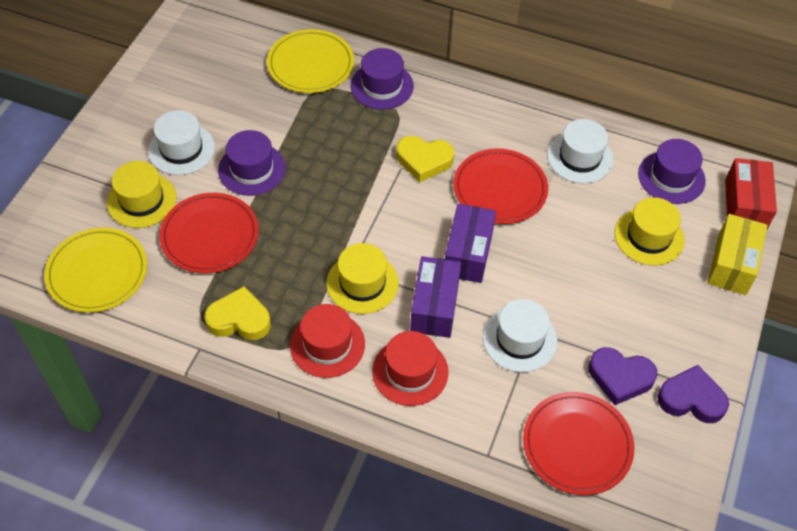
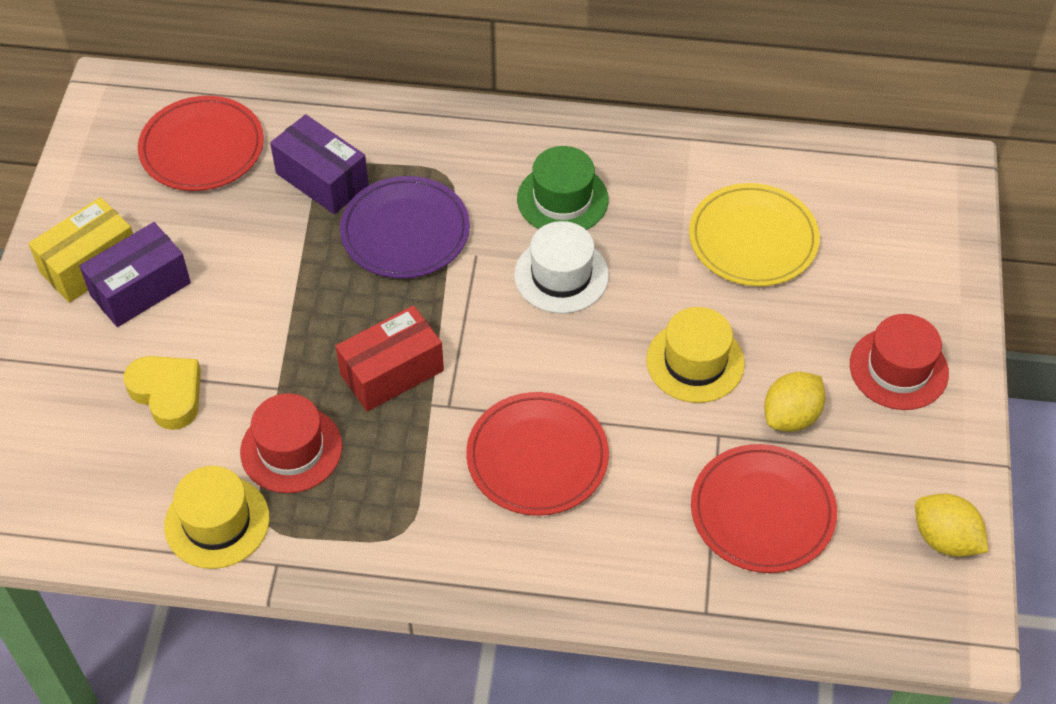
green hat: 0 -> 1
purple hat: 3 -> 0
purple heart: 2 -> 0
purple plate: 0 -> 1
white hat: 3 -> 1
yellow hat: 3 -> 2
yellow heart: 2 -> 1
yellow lemon: 0 -> 2
yellow plate: 2 -> 1

